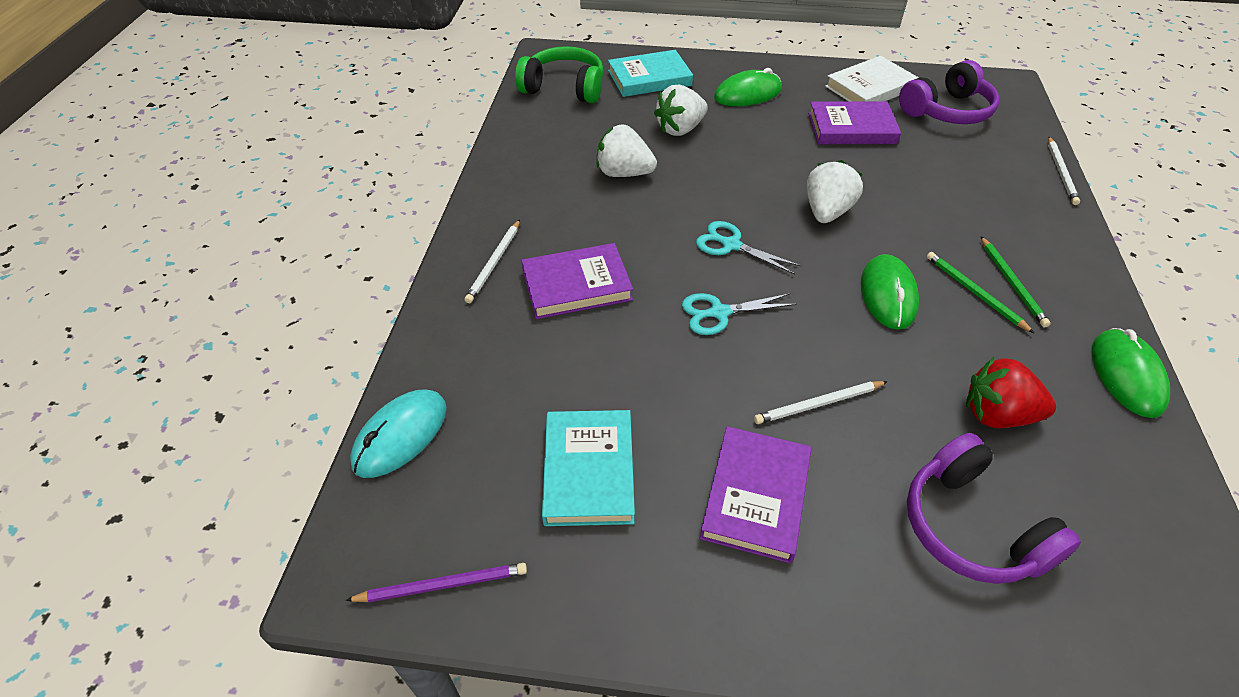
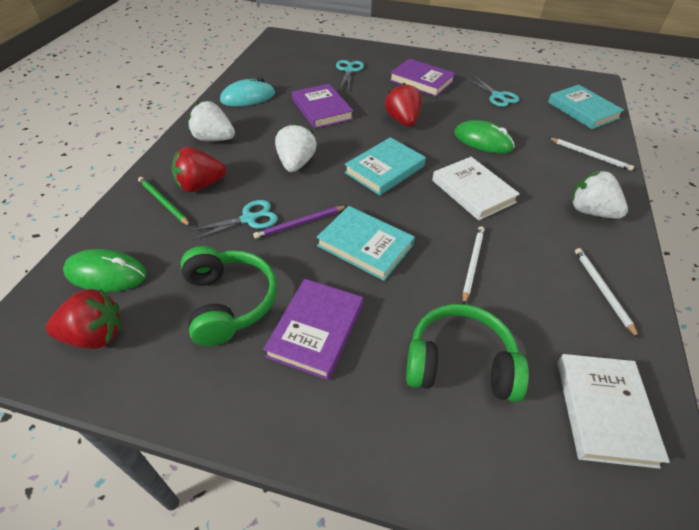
green headphones: 1 -> 2
green mouse: 3 -> 2
green pencil: 2 -> 1
purple headphones: 2 -> 0
red strawberry: 1 -> 3
turquoise book: 2 -> 3
turquoise scissors: 2 -> 3
white book: 1 -> 2

